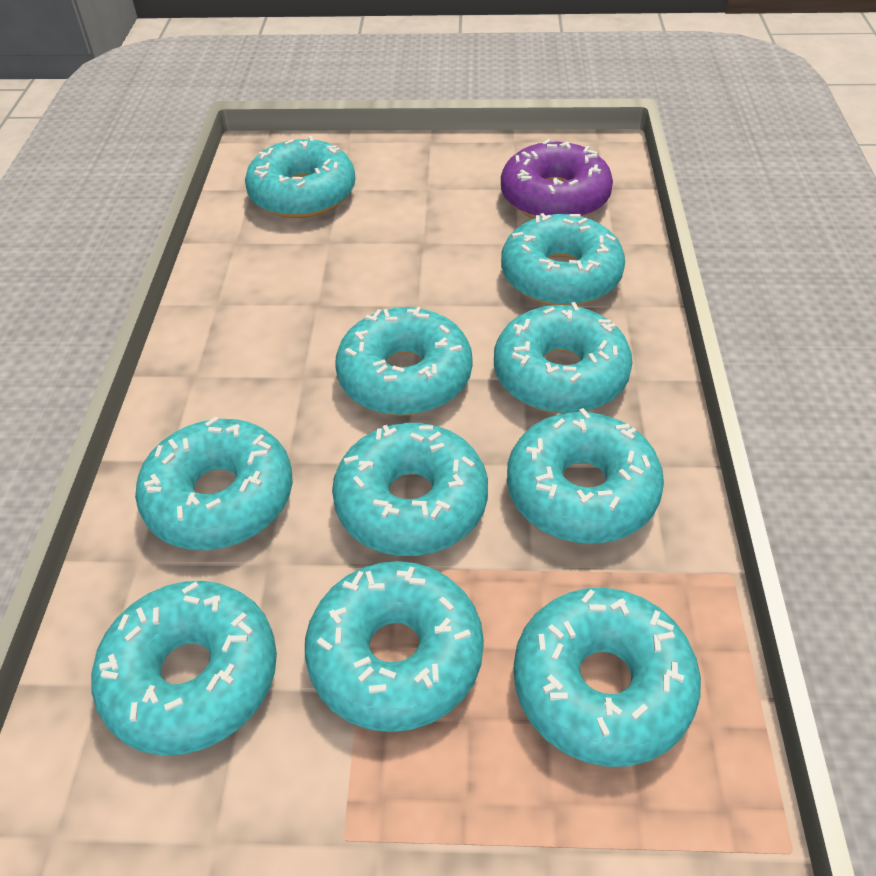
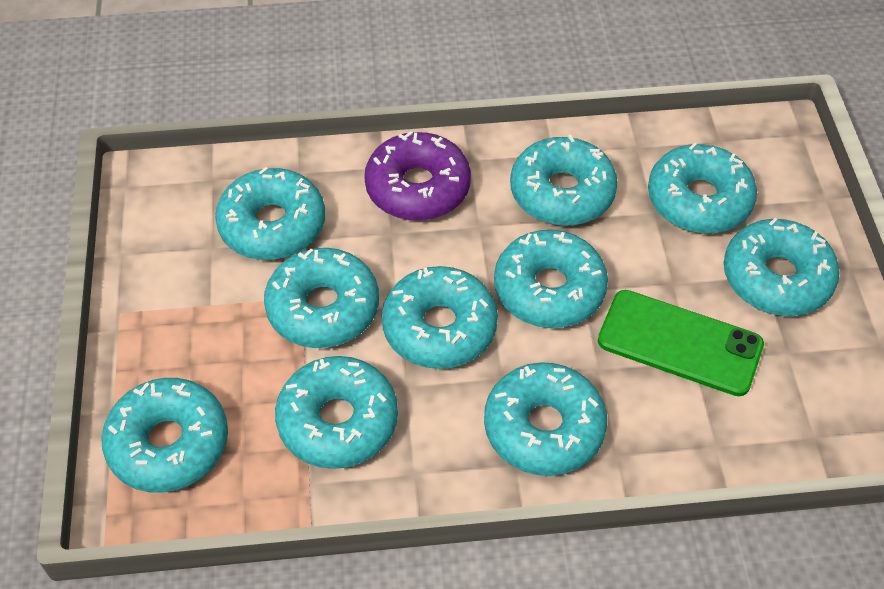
green phone: 0 -> 1

